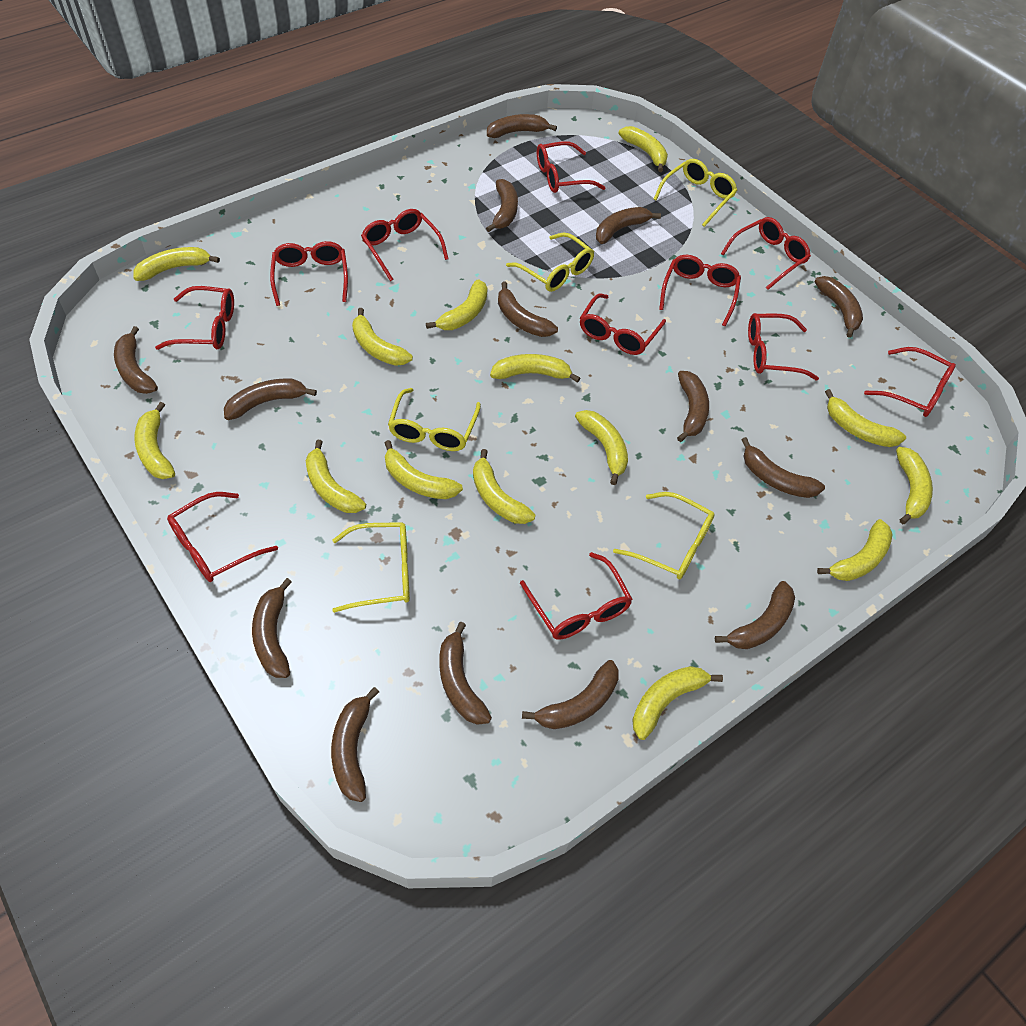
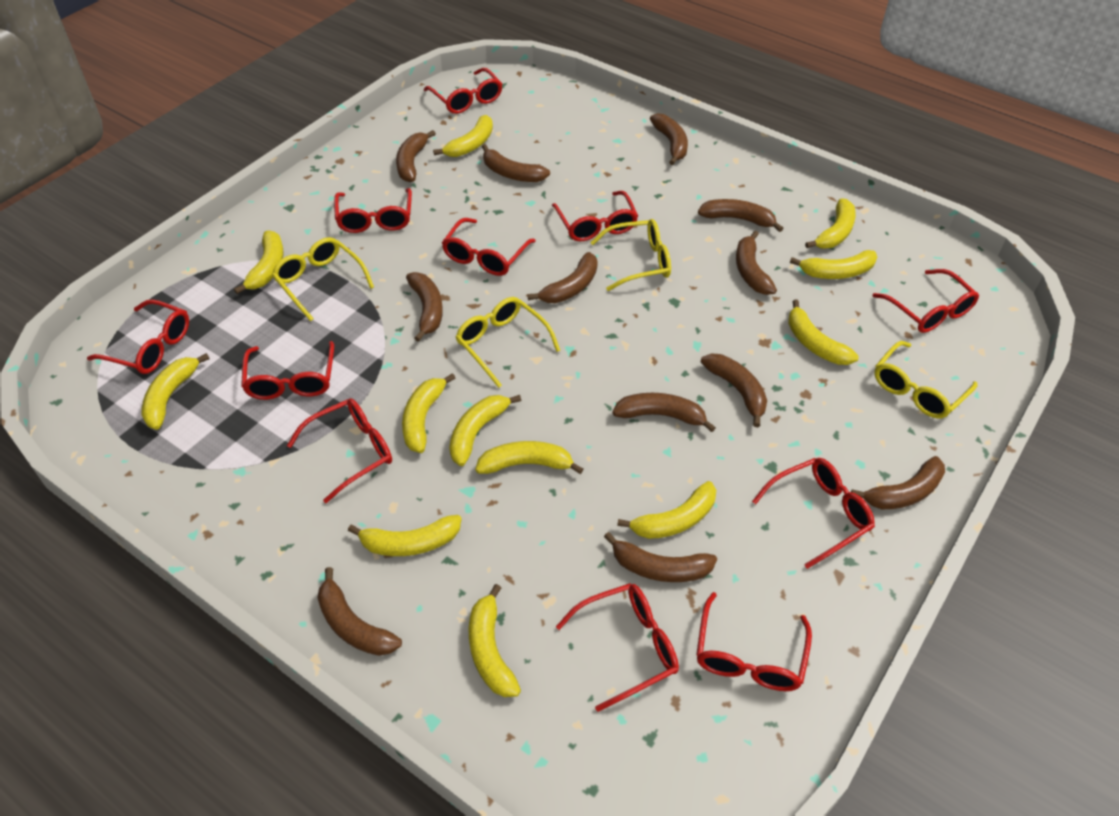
brown banana: 14 -> 12
yellow banana: 14 -> 12
yellow glasses: 5 -> 4

